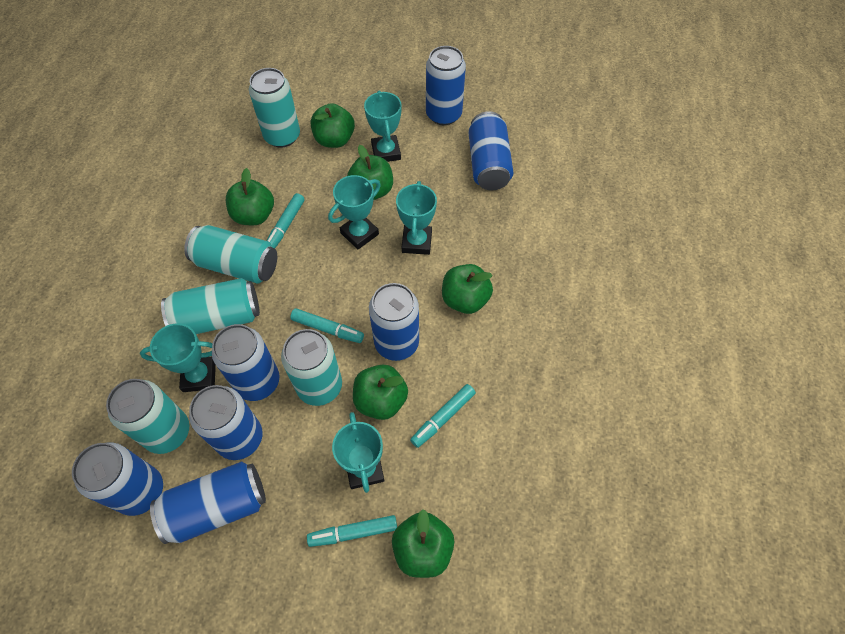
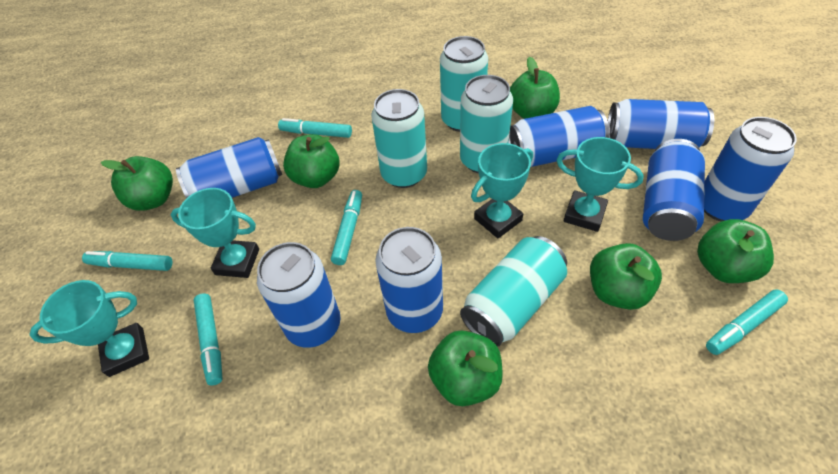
turquoise can: 5 -> 4
turquoise marker: 4 -> 5
turquoise trophy: 5 -> 4

